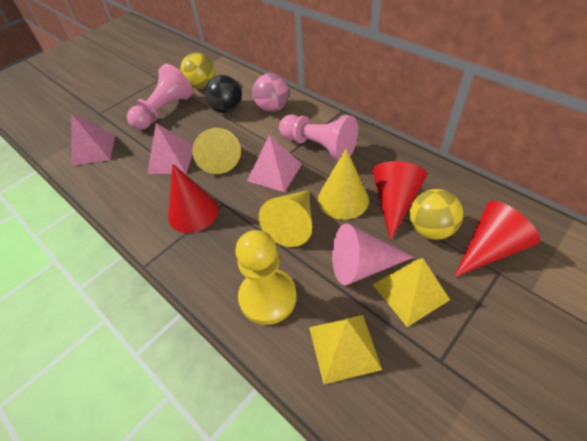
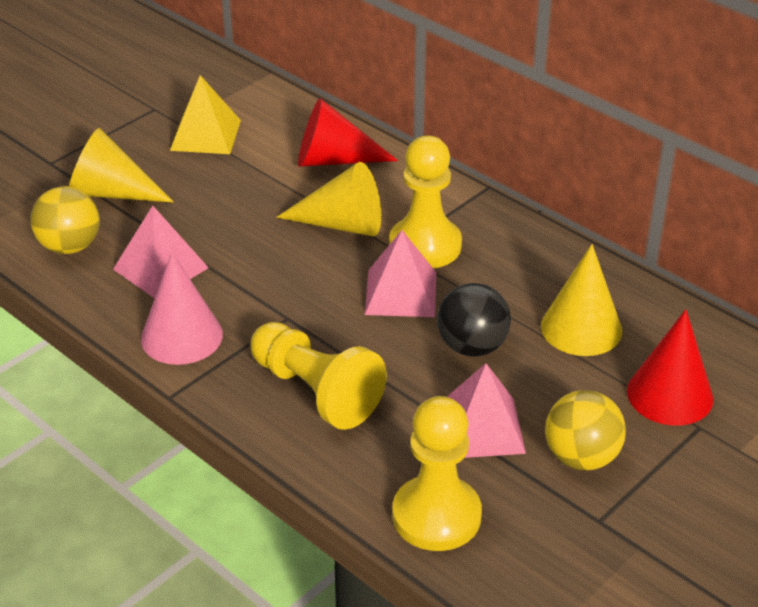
pink ball: 1 -> 0
pink pawn: 2 -> 0
red cone: 3 -> 2
yellow pawn: 1 -> 3
yellow pyramid: 2 -> 1

